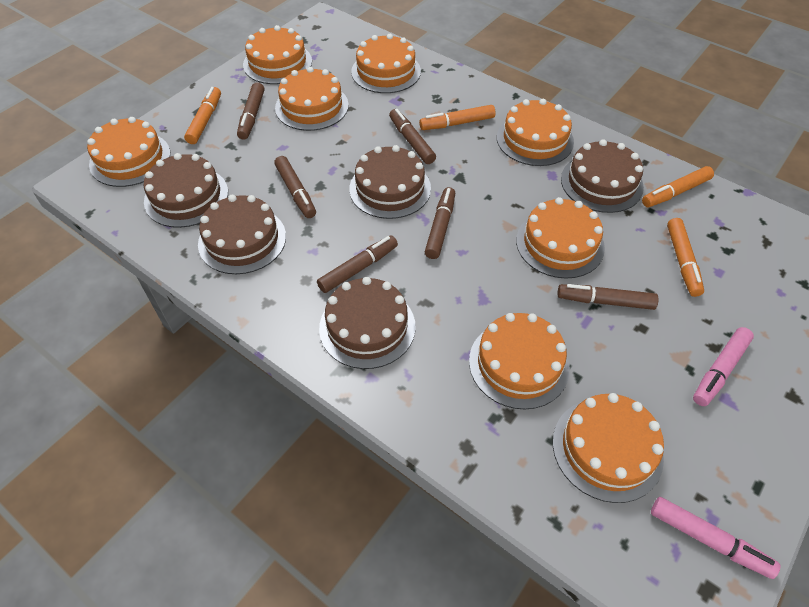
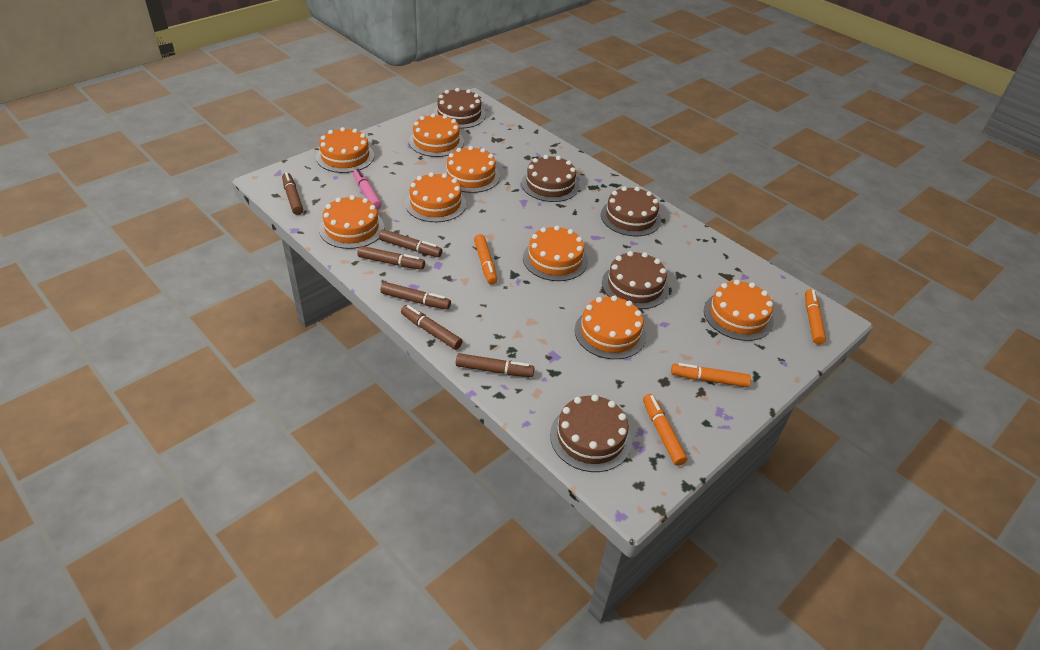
pink marker: 2 -> 1

